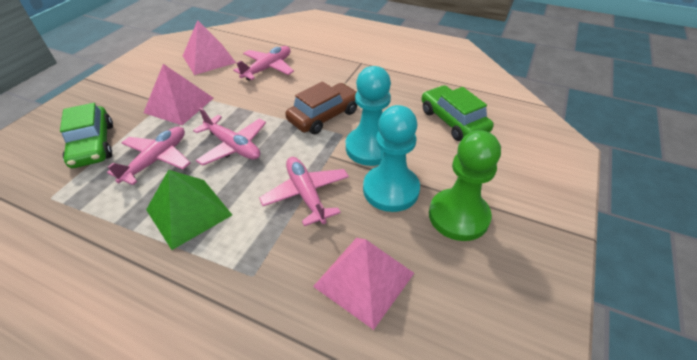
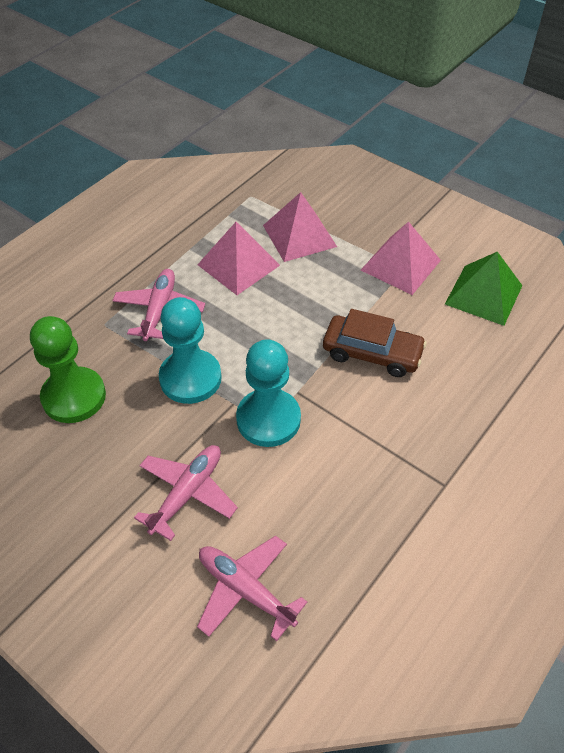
green car: 2 -> 0
pink plane: 4 -> 3

